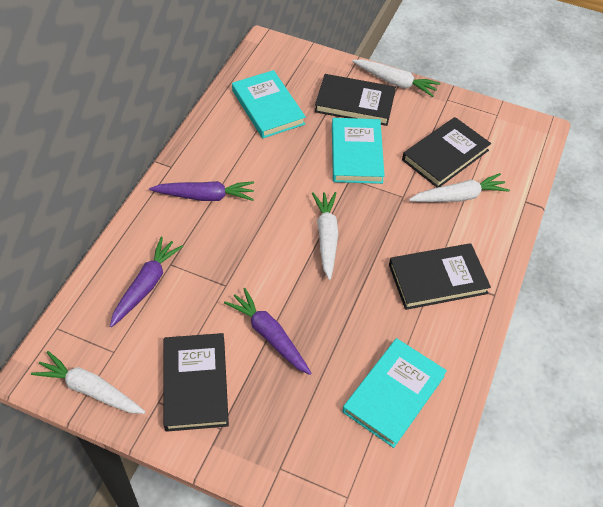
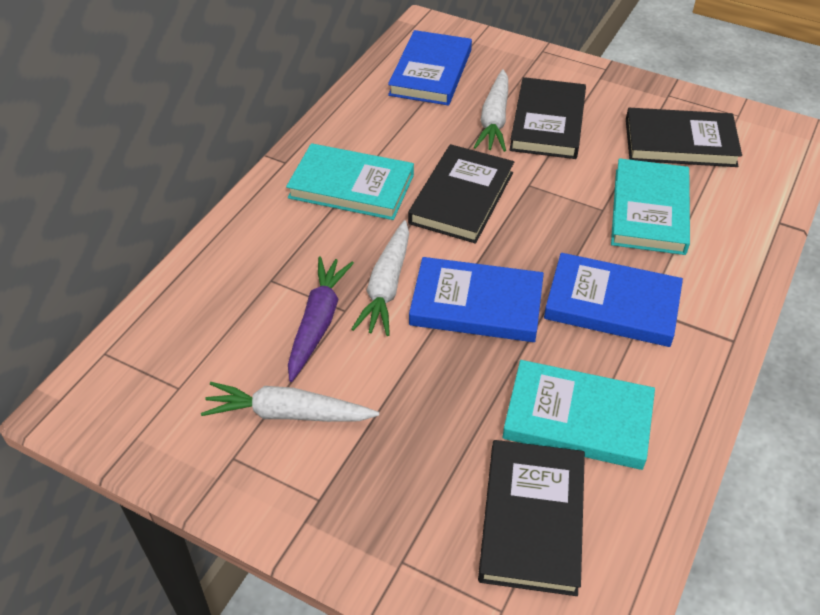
blue book: 0 -> 3
purple carrot: 3 -> 1
white carrot: 4 -> 3

